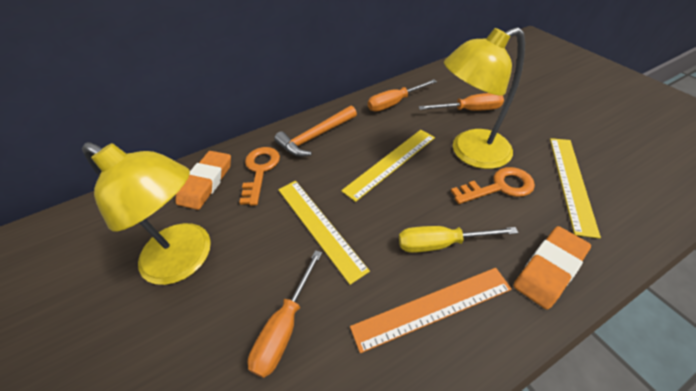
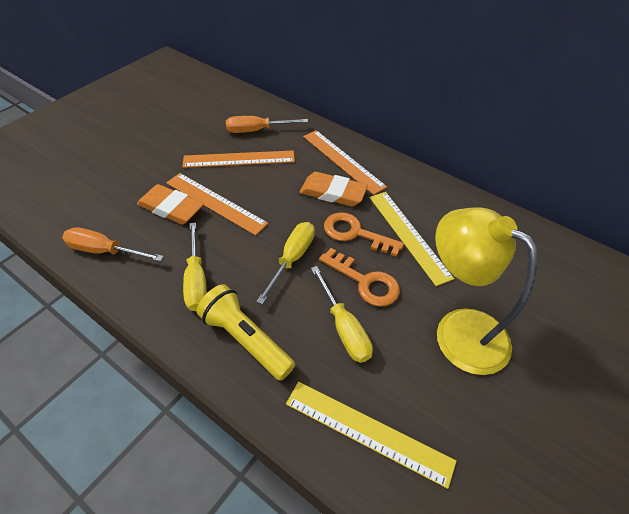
orange hammer: 1 -> 0
orange ruler: 1 -> 3
orange screwdriver: 3 -> 2
yellow flashlight: 0 -> 1
yellow lamp: 2 -> 1
yellow ruler: 3 -> 2
yellow screwdriver: 1 -> 3

